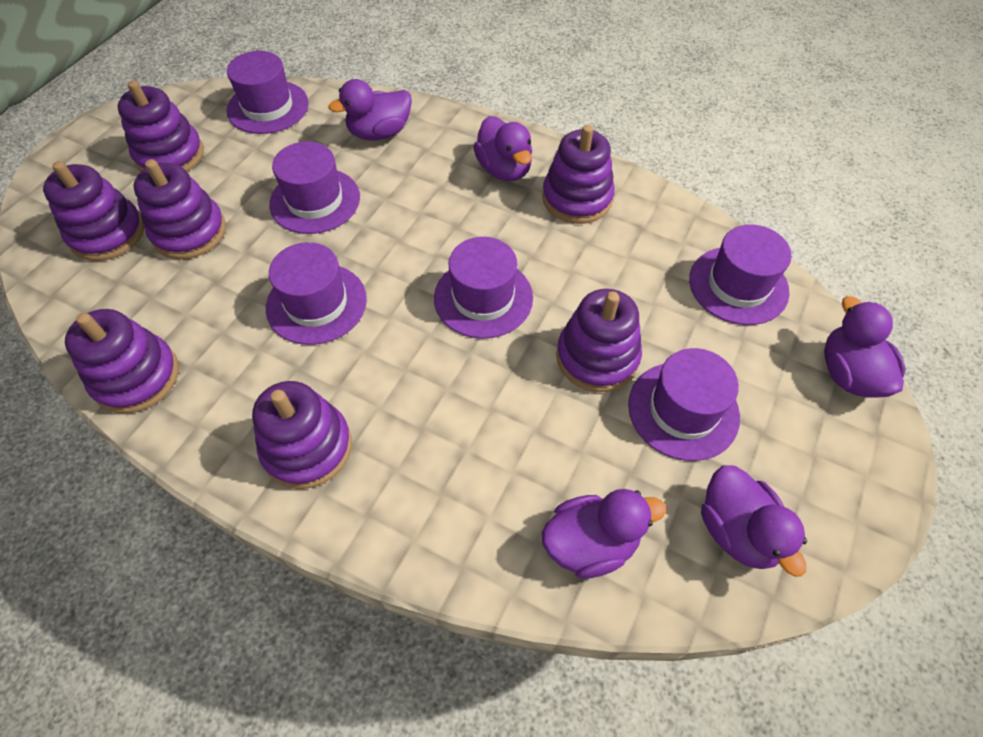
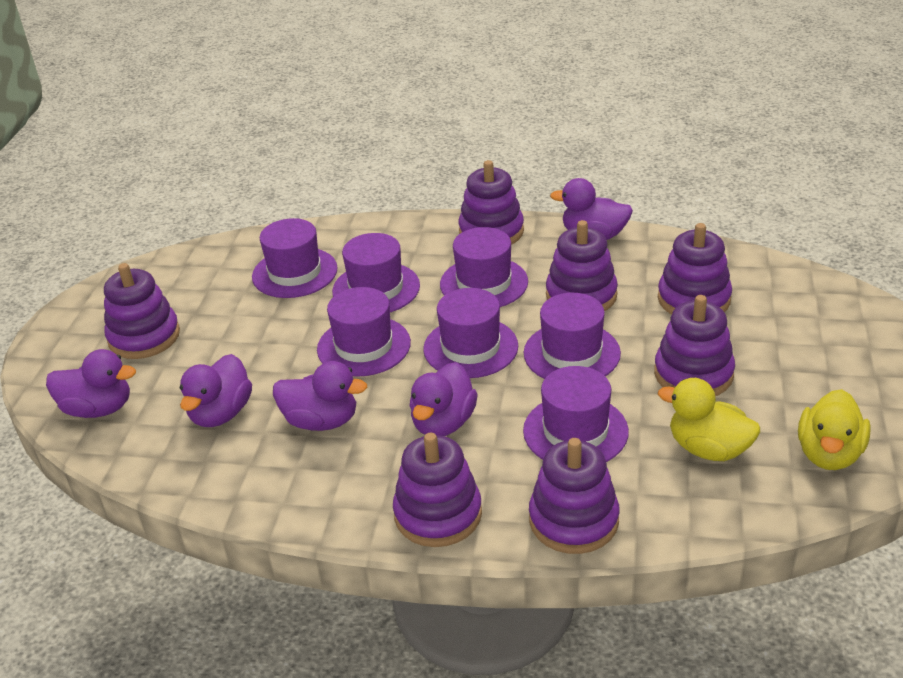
purple hat: 6 -> 7
yellow duck: 0 -> 2

